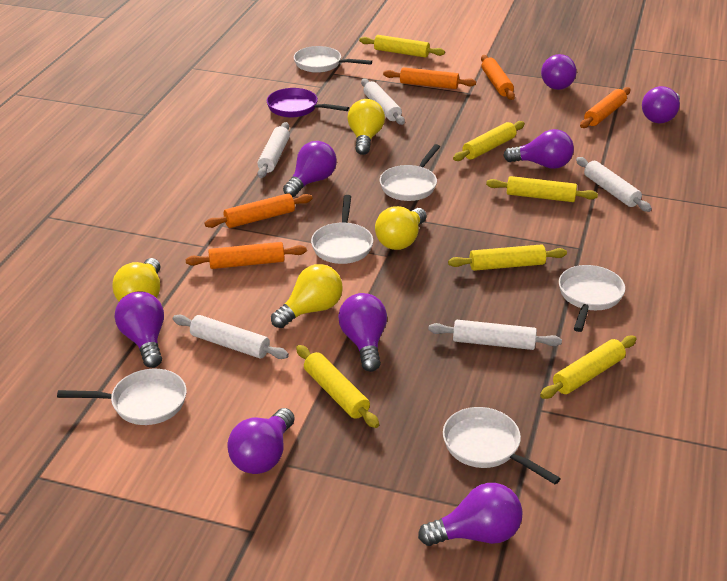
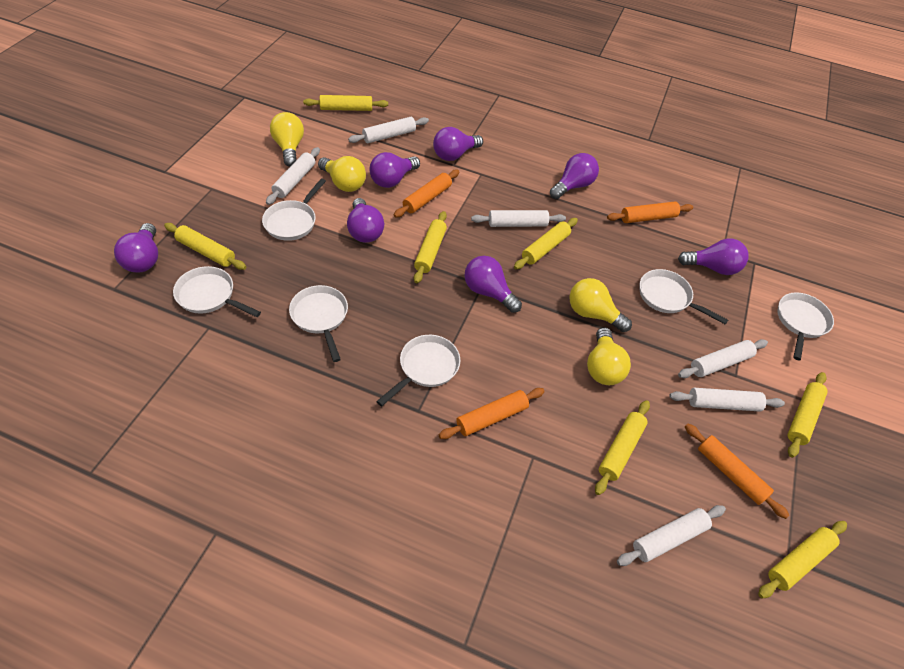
orange rolling pin: 5 -> 4
purple light bulb: 8 -> 7
purple pan: 1 -> 0
white rolling pin: 5 -> 6
yellow rolling pin: 6 -> 7

